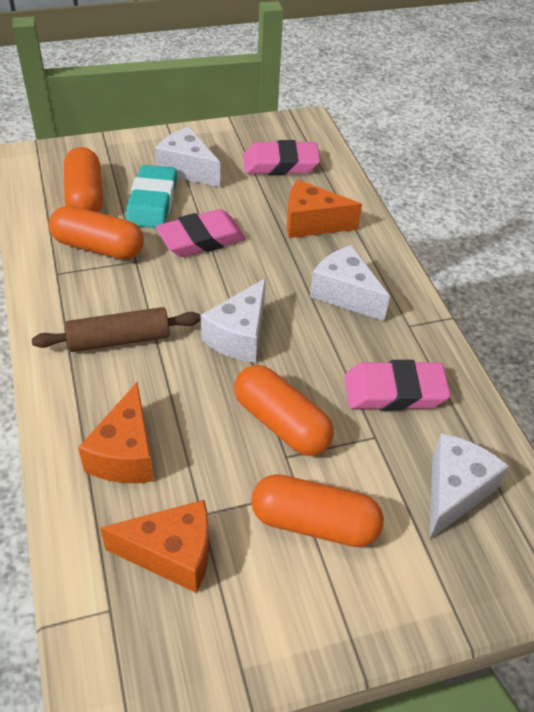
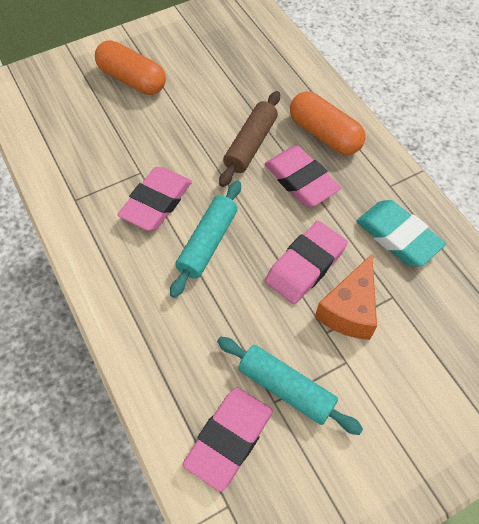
orange capsule: 4 -> 2
orange cheese: 3 -> 1
pink eraser: 3 -> 4
turquoise rolling pin: 0 -> 2
white cheese: 4 -> 0

